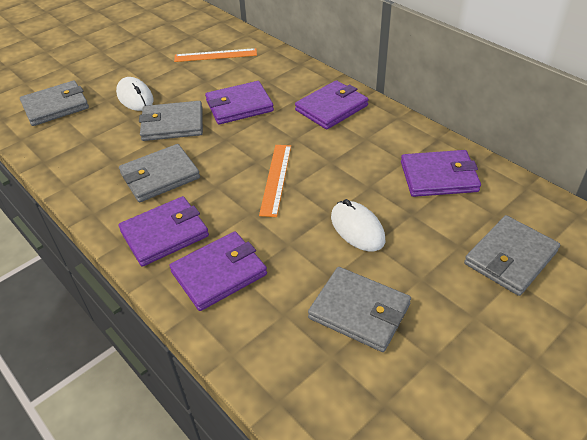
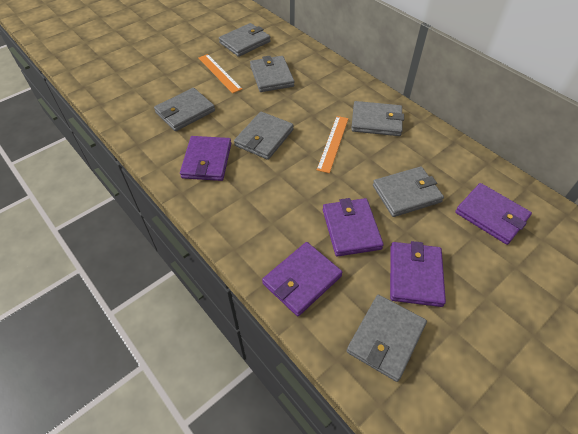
grey wallet: 5 -> 7
white mouse: 2 -> 0

